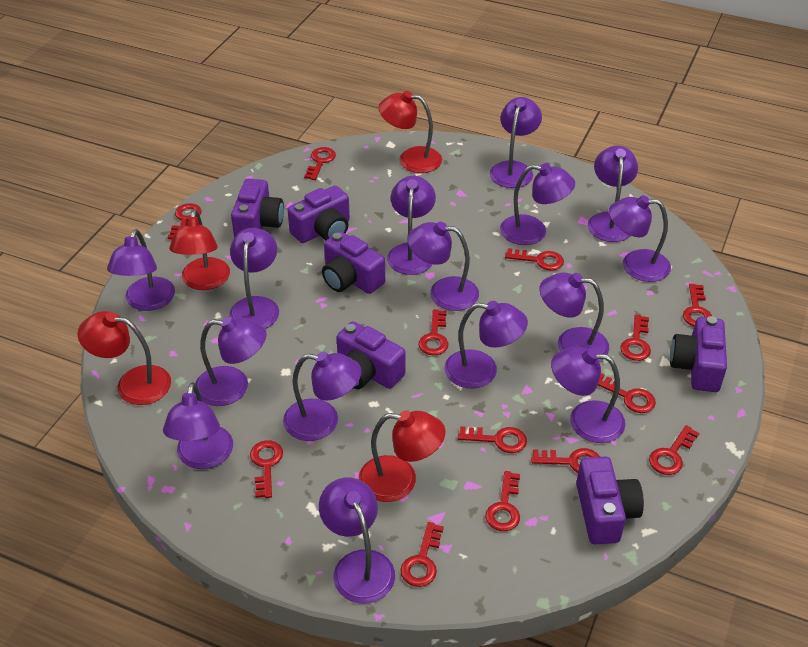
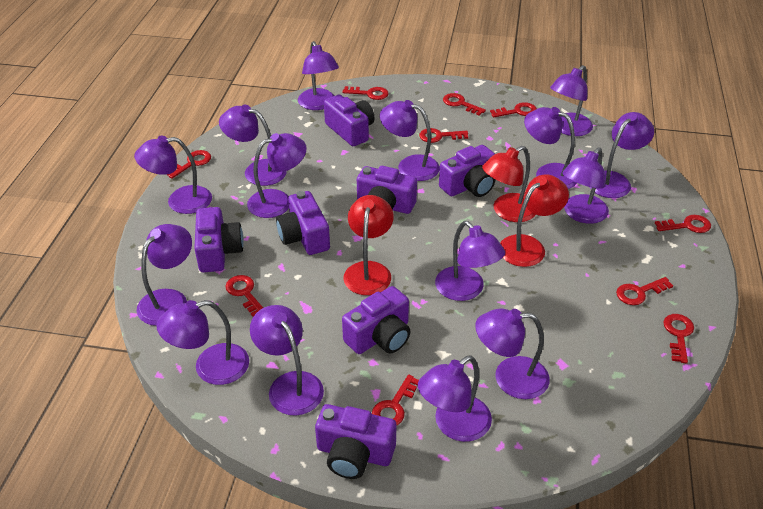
purple camera: 6 -> 7
red key: 13 -> 10
red lamp: 4 -> 3

